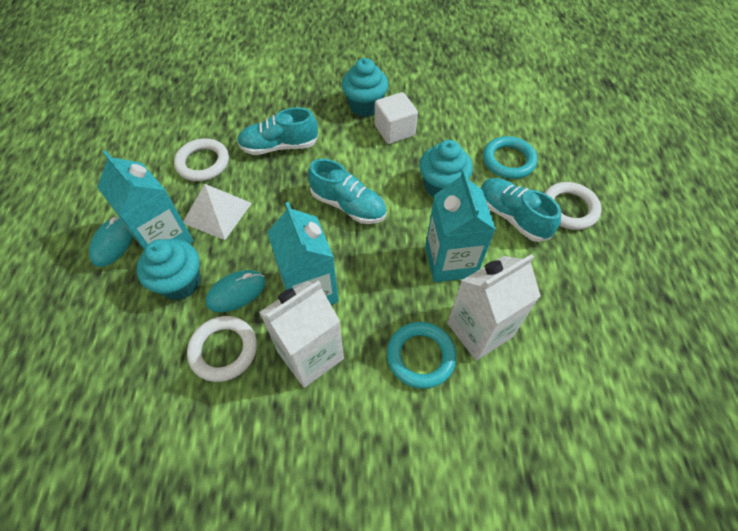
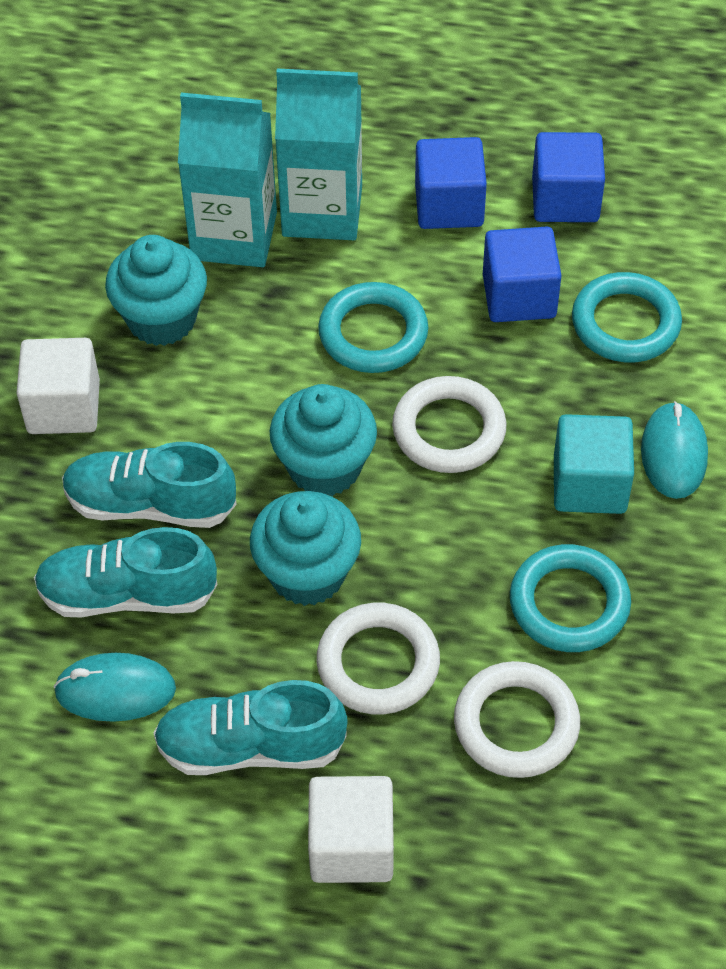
blue cube: 0 -> 3
turquoise carton: 3 -> 2
turquoise cube: 0 -> 1
turquoise ring: 2 -> 3
white carton: 2 -> 0
white cube: 1 -> 2
white pyramid: 1 -> 0

